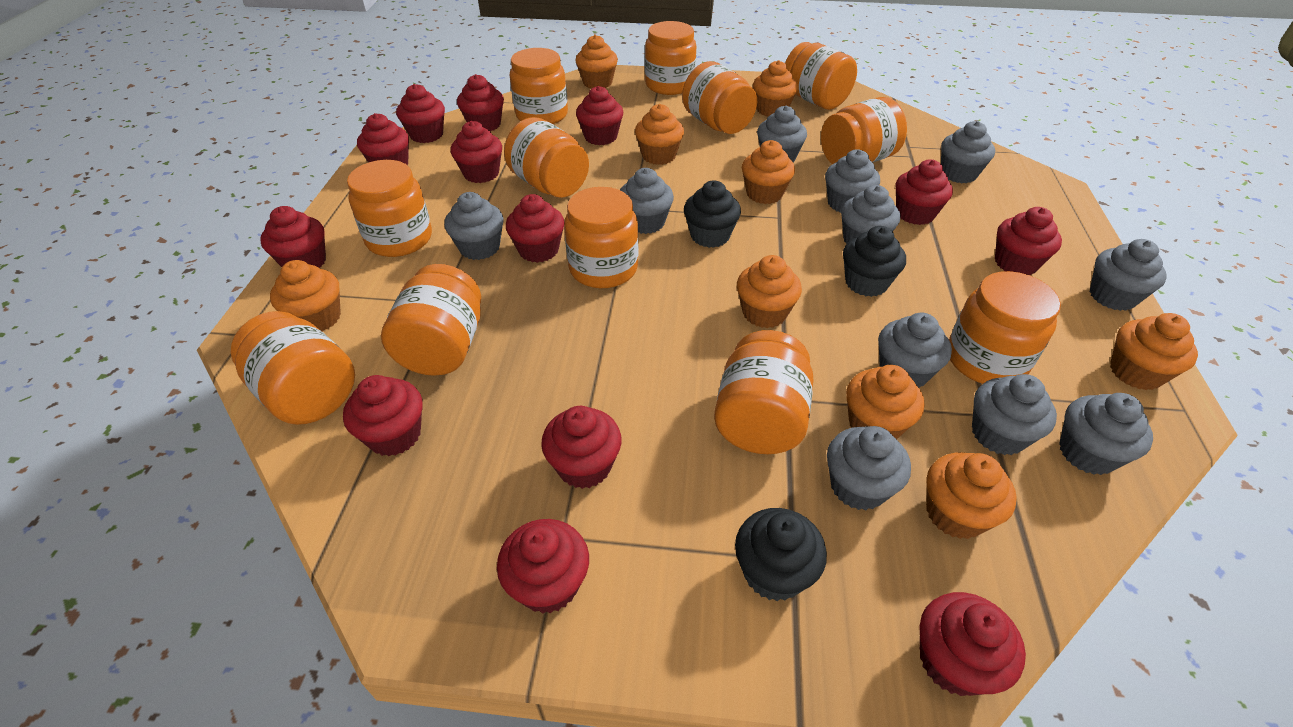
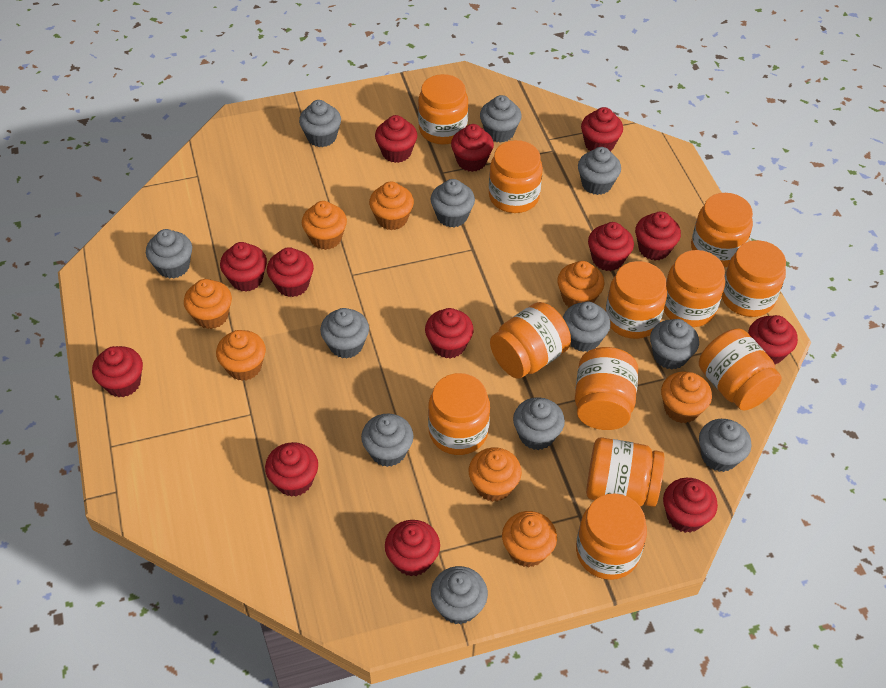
black cupcake: 3 -> 0
grey cupcake: 11 -> 12
orange cupcake: 9 -> 8

